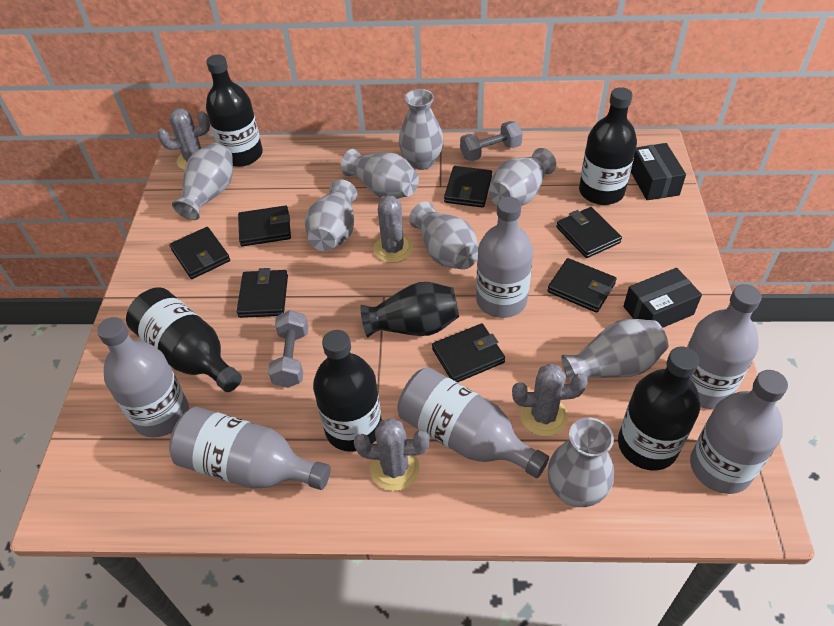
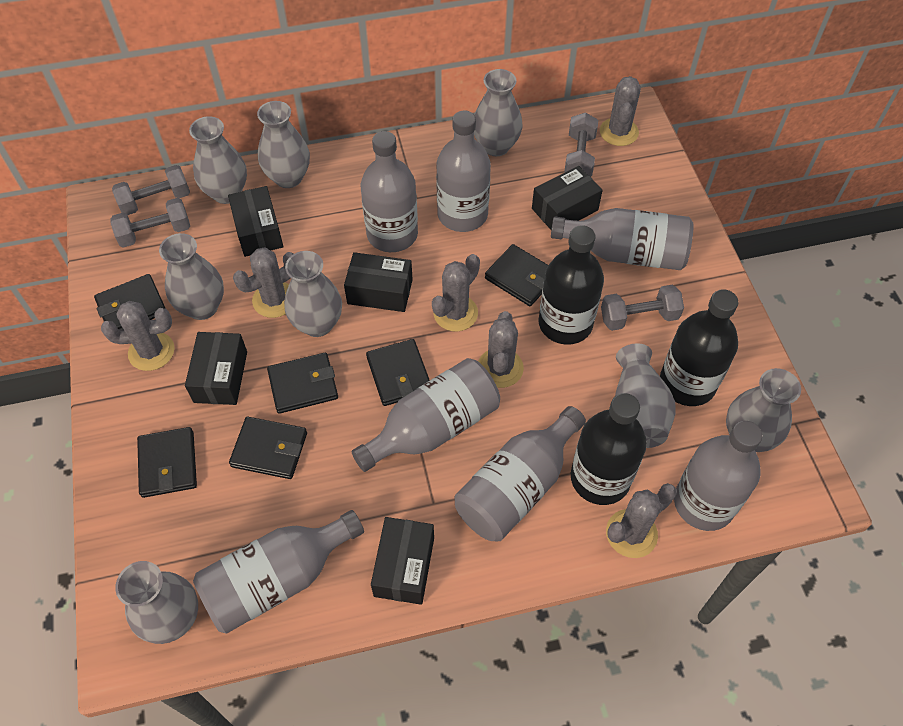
black bottle: 5 -> 3
black box: 2 -> 5
black vase: 1 -> 0
black wallet: 7 -> 6
grey bottle: 6 -> 7
grey cactus: 4 -> 6
grey dumbbell: 2 -> 4

